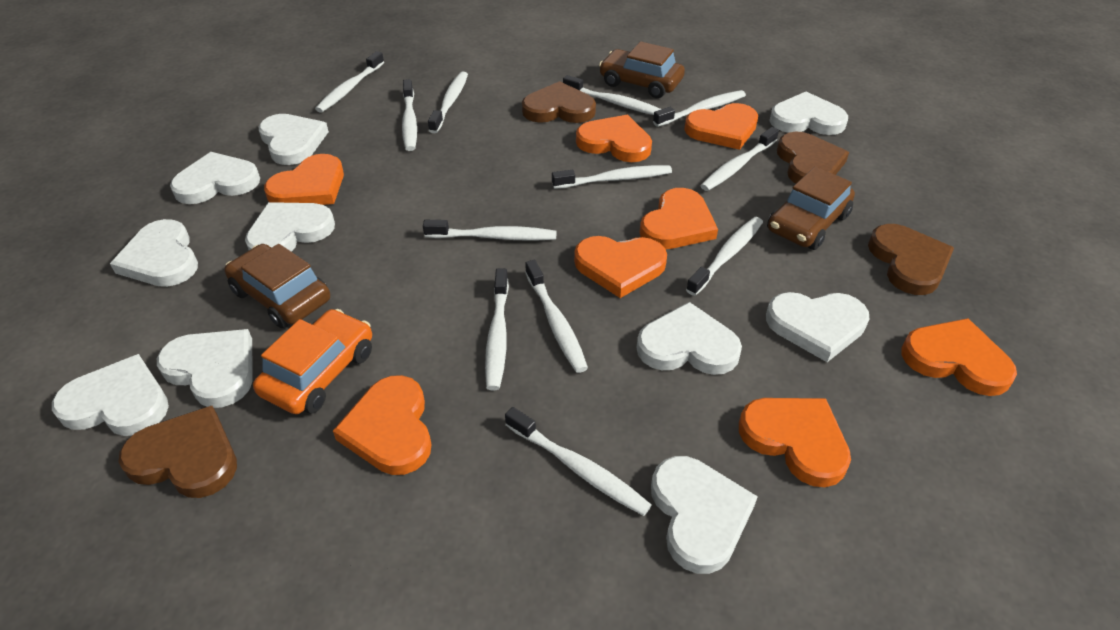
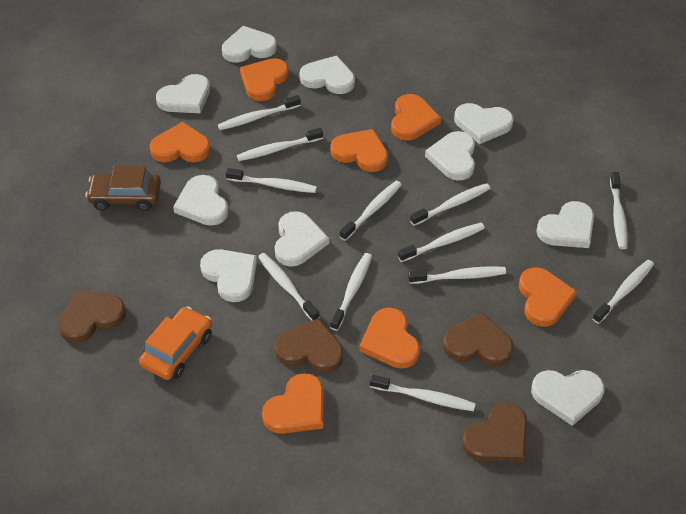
brown car: 3 -> 1
orange heart: 8 -> 7

